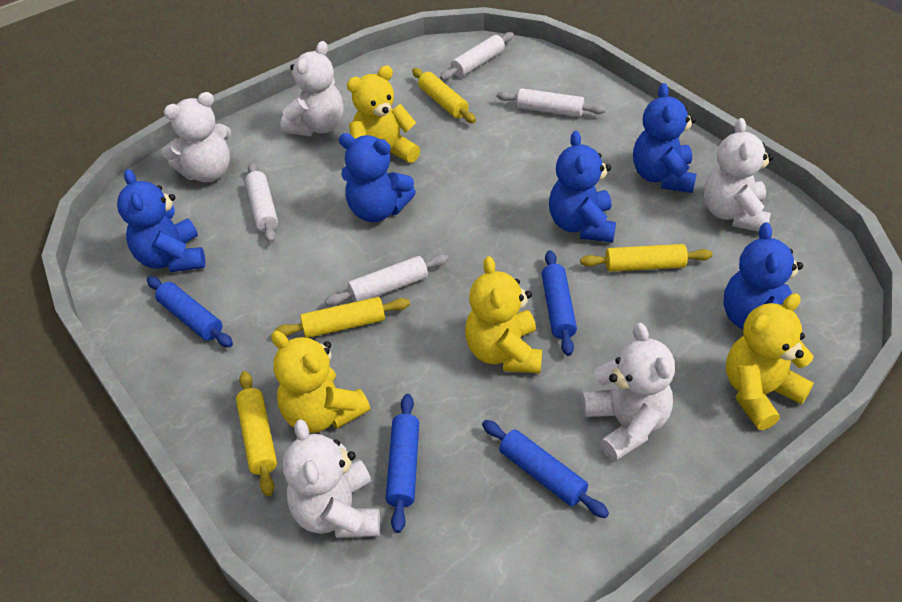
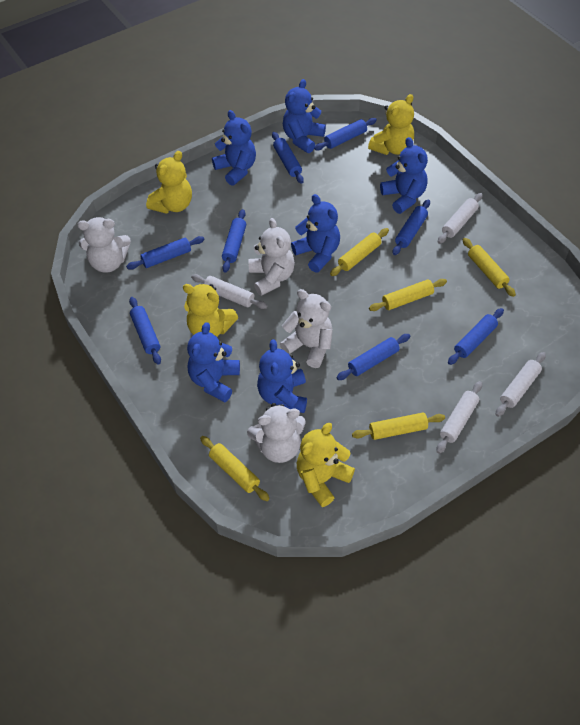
blue rolling pin: 4 -> 8
blue teddy bear: 5 -> 6
white teddy bear: 5 -> 4
yellow rolling pin: 4 -> 5

